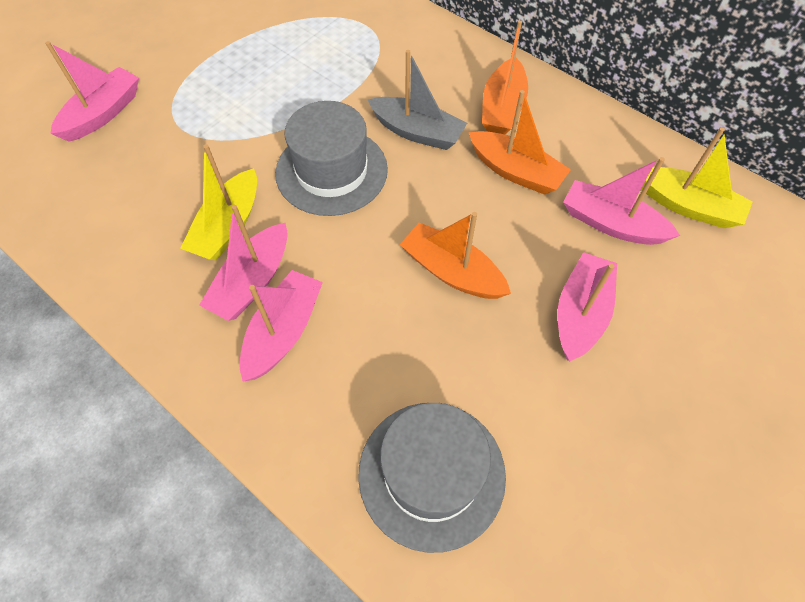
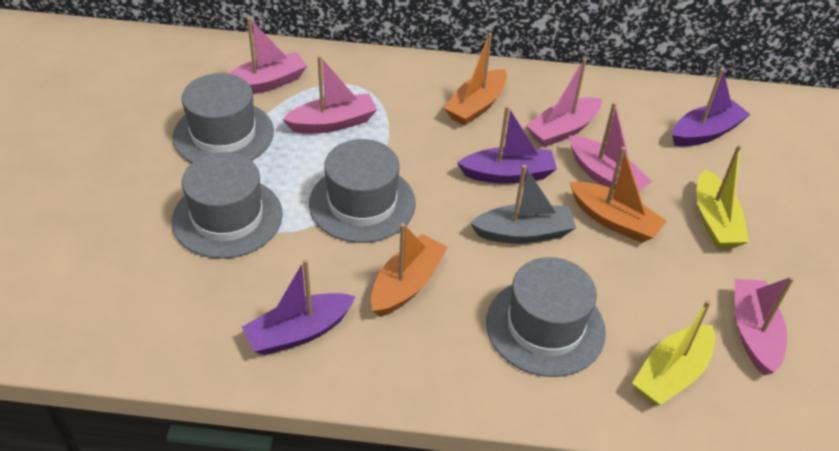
grey hat: 2 -> 4
purple boat: 0 -> 3

